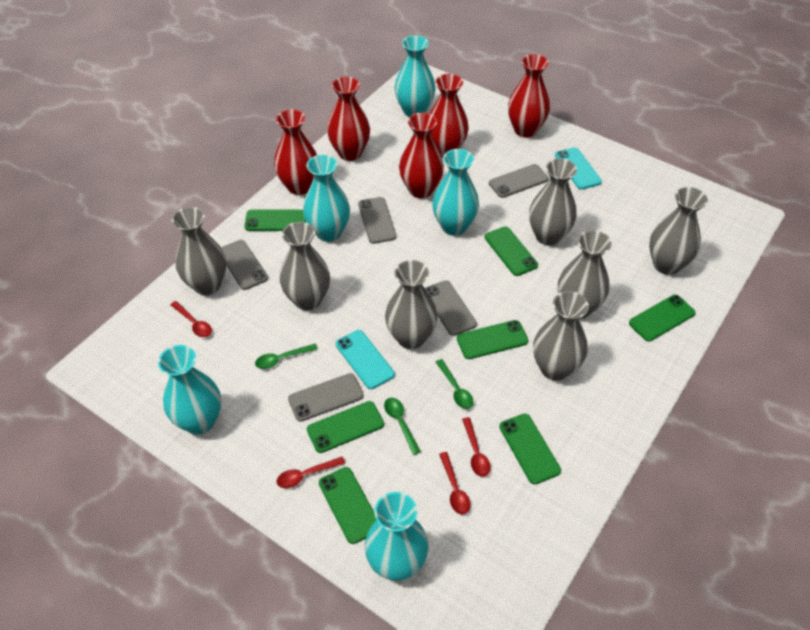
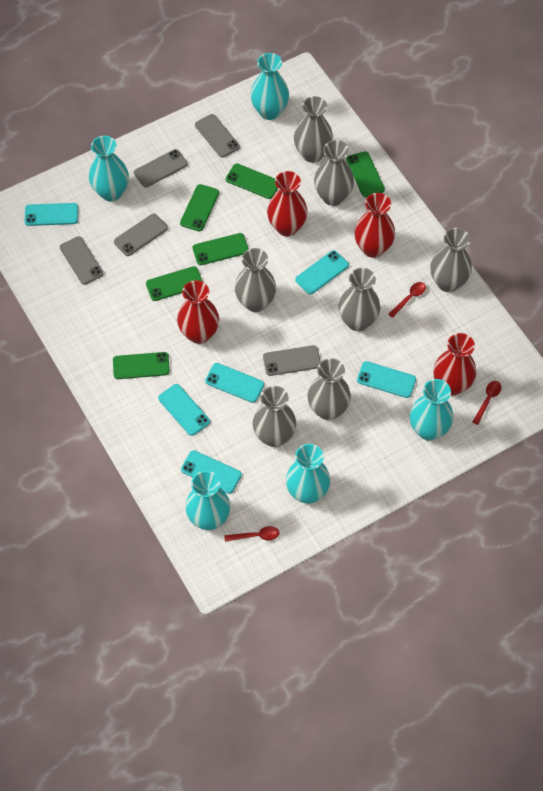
green phone: 7 -> 6
green spoon: 3 -> 0
red spoon: 4 -> 3
red vase: 5 -> 4
turquoise phone: 2 -> 6

